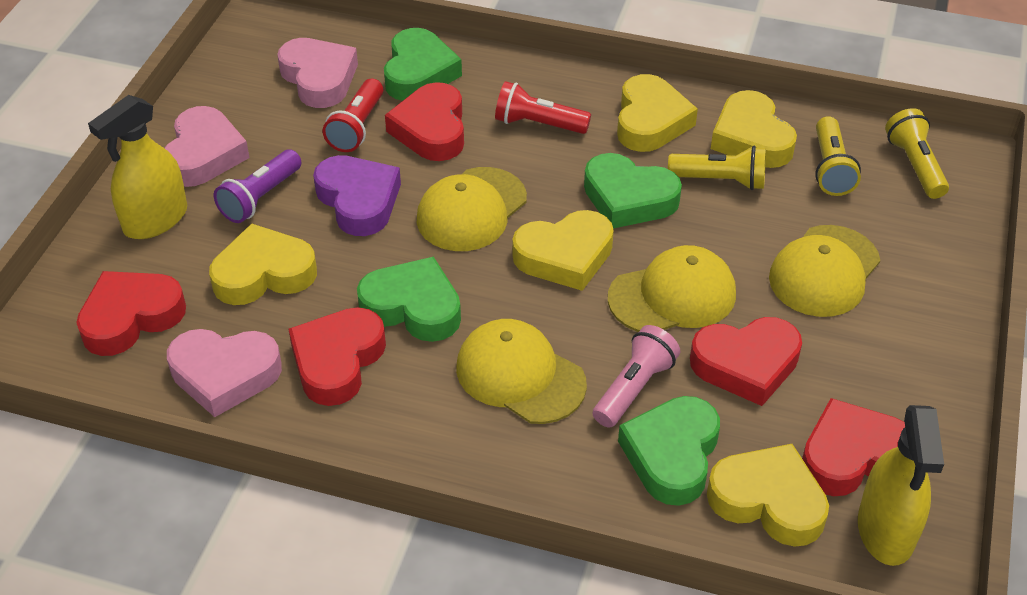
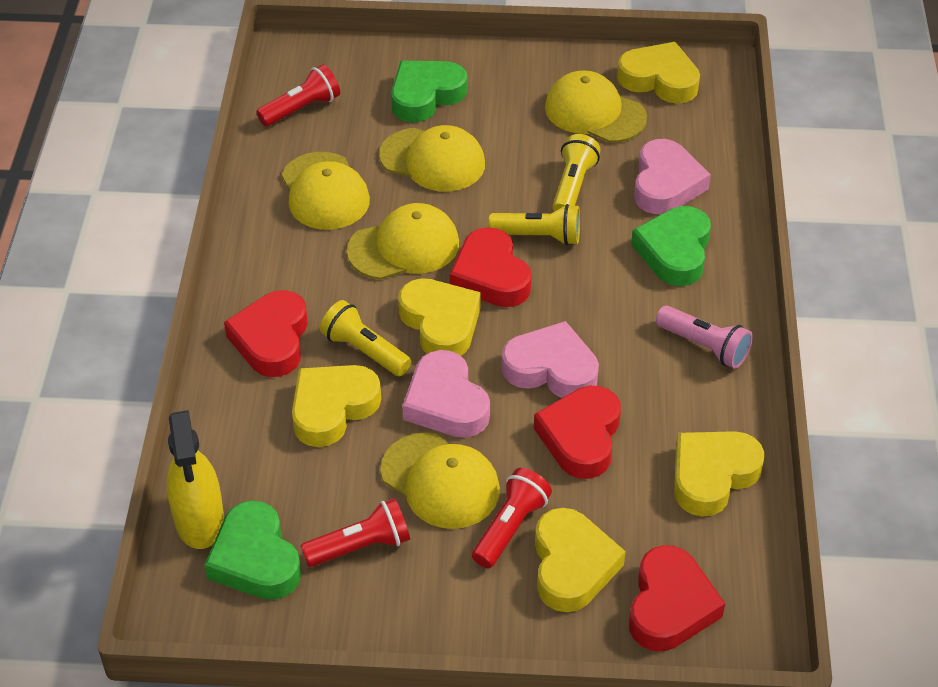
green heart: 4 -> 3
purple flashlight: 1 -> 0
purple heart: 1 -> 0
red flashlight: 2 -> 3
red heart: 5 -> 4
yellow cap: 4 -> 5
yellow spray bottle: 2 -> 1

